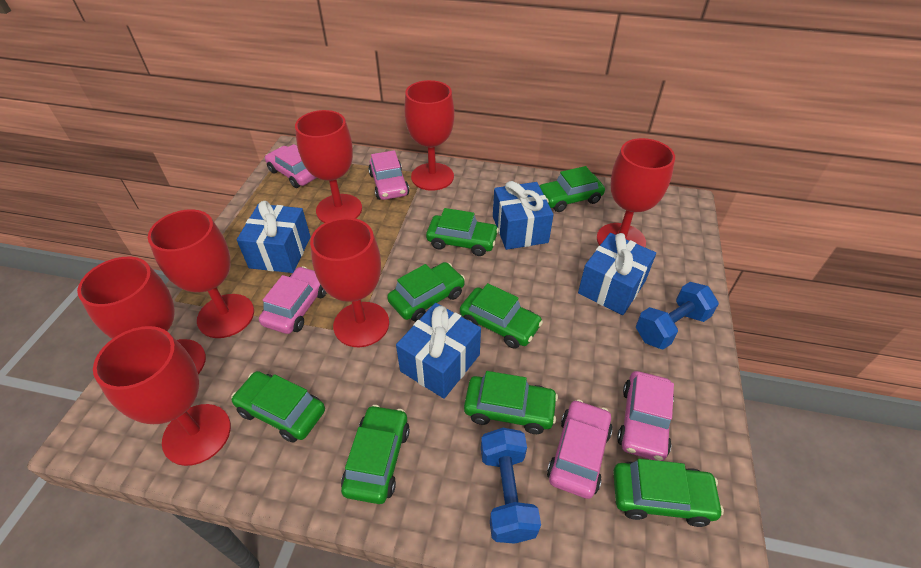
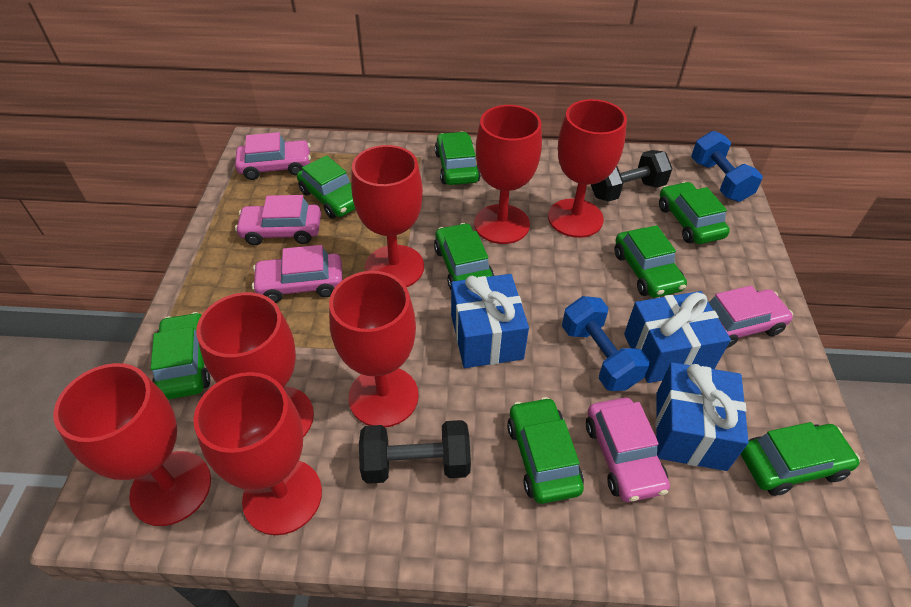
black dumbbell: 0 -> 2
blue gift: 4 -> 3

